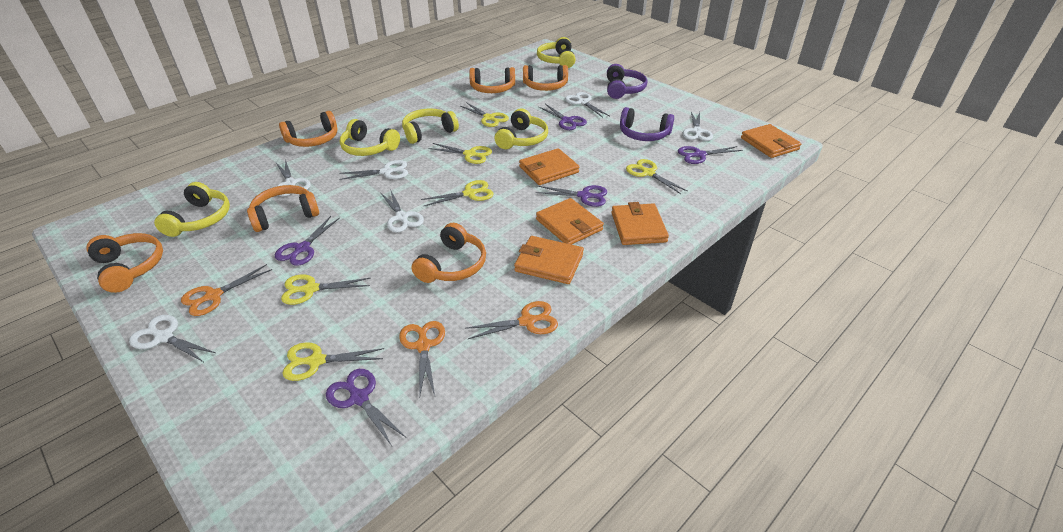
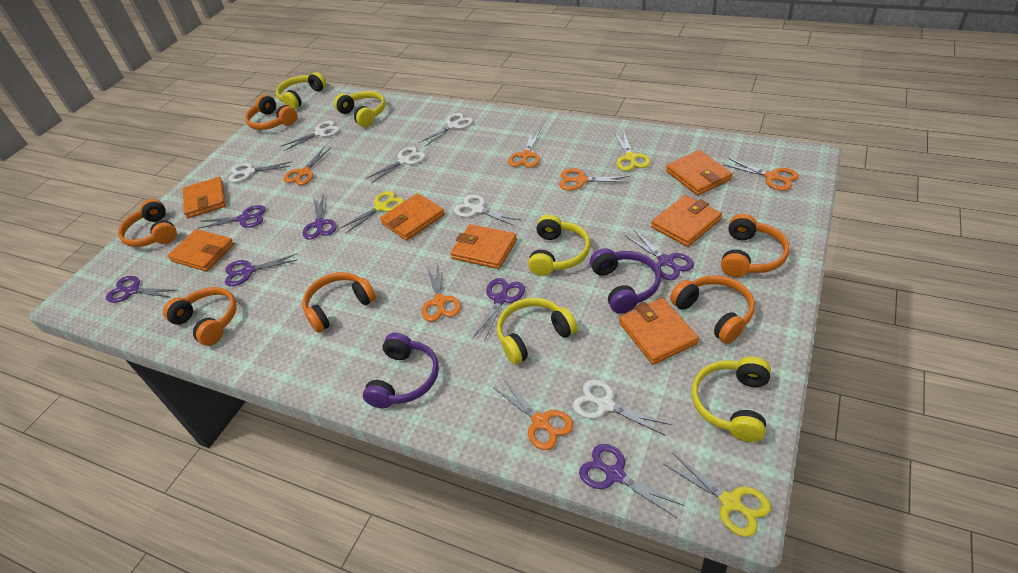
orange scissors: 3 -> 6
orange wallet: 5 -> 7
purple scissors: 5 -> 7
yellow scissors: 6 -> 3

